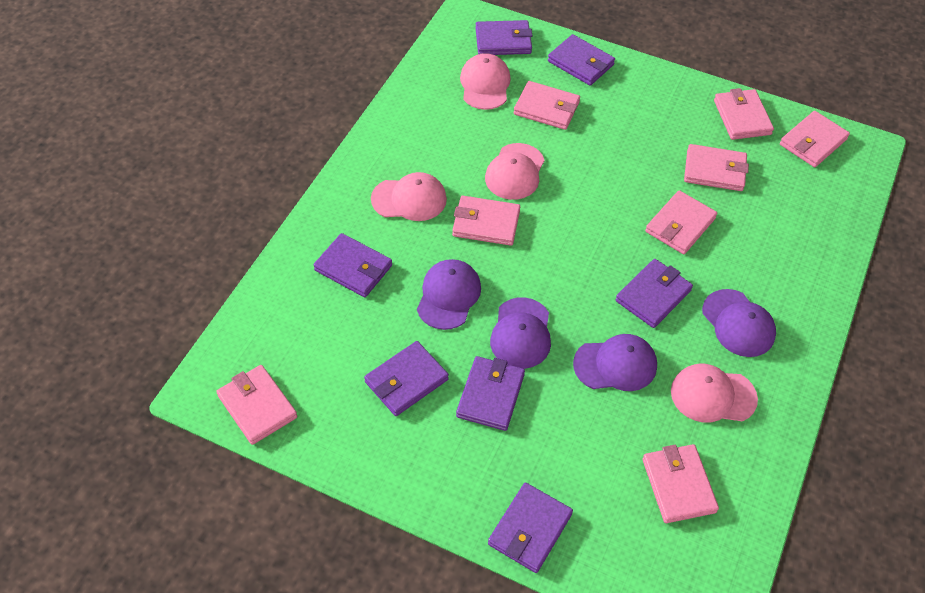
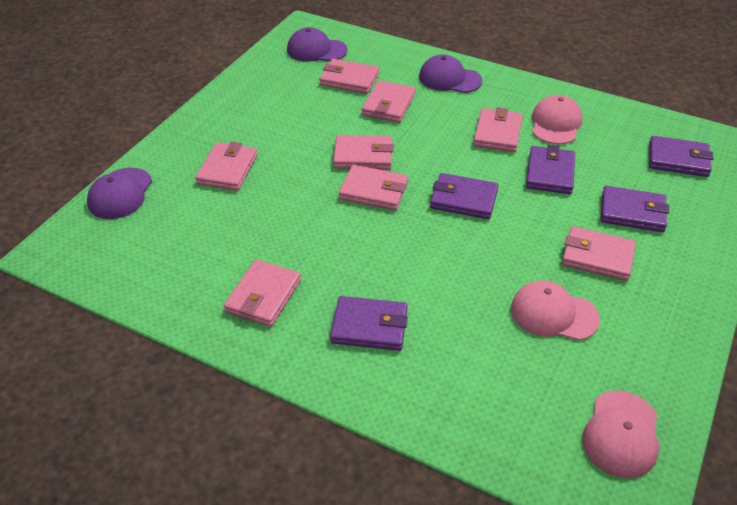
pink cap: 4 -> 3
purple cap: 4 -> 3
purple wallet: 7 -> 5

